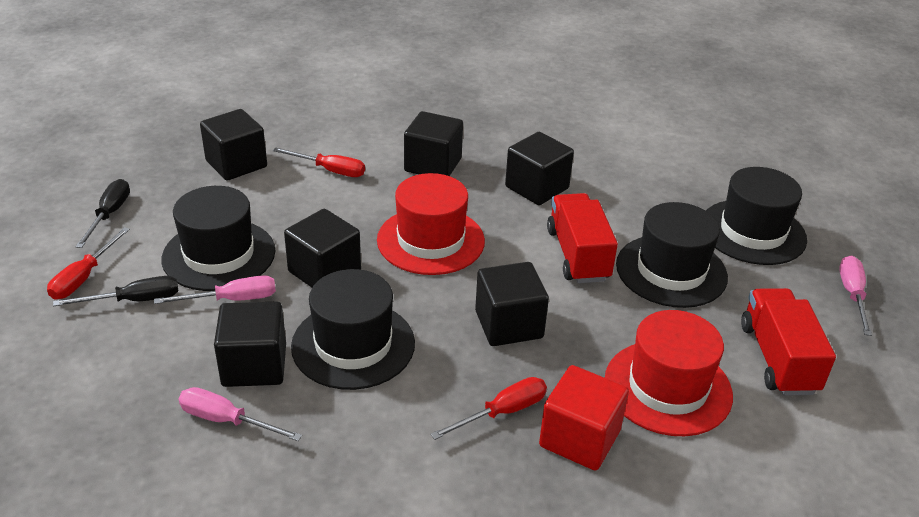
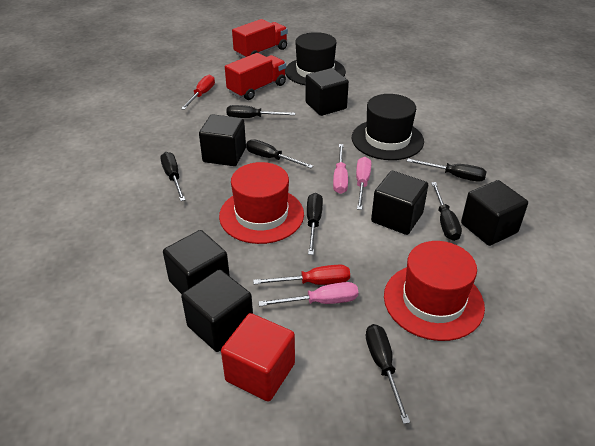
black hat: 4 -> 2
black screwdriver: 2 -> 7
red screwdriver: 3 -> 2

